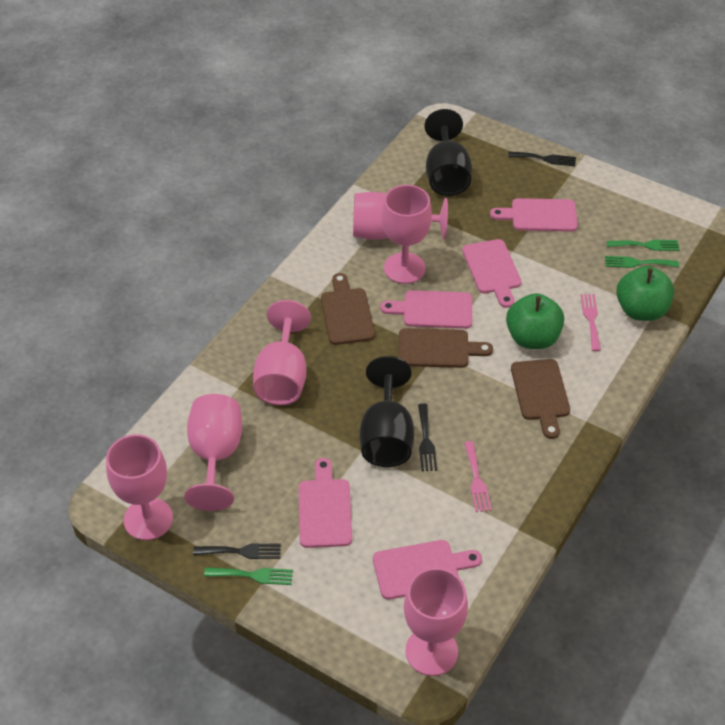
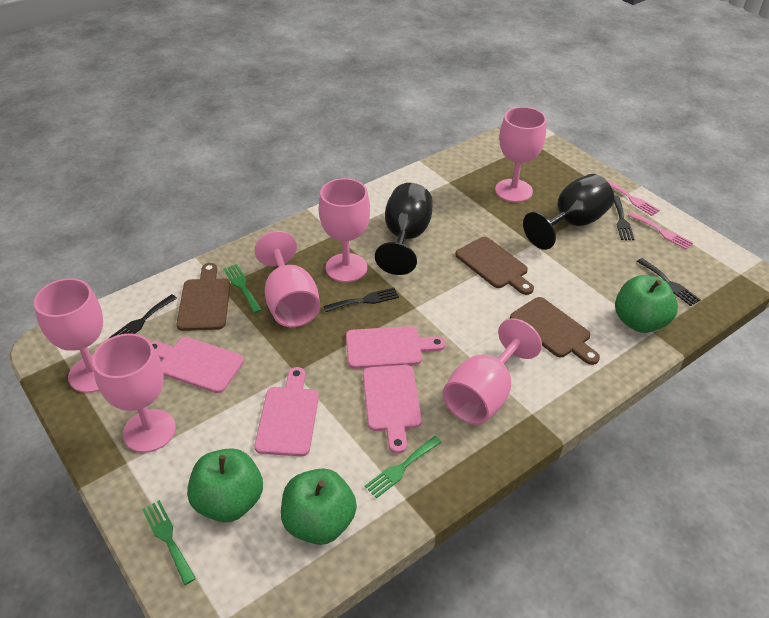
black fork: 3 -> 4
green apple: 2 -> 3
pink cutting board: 5 -> 4

